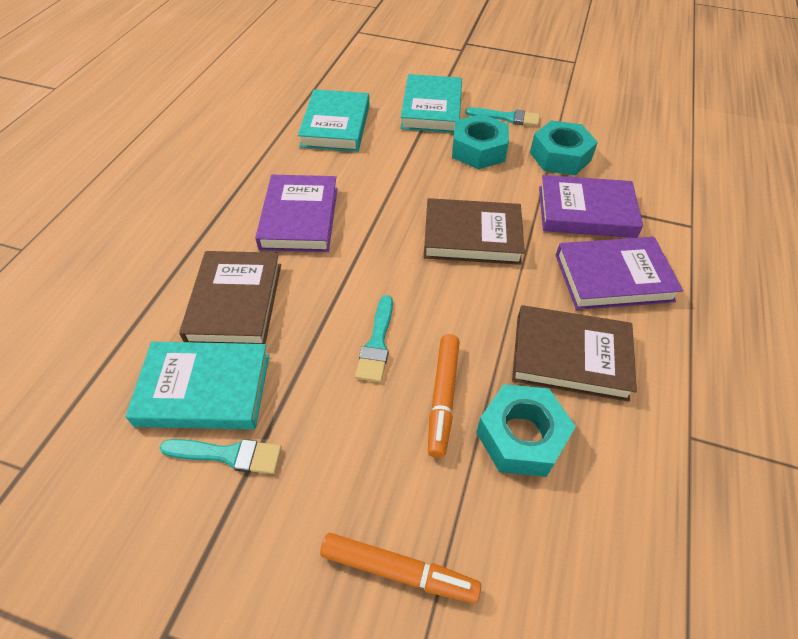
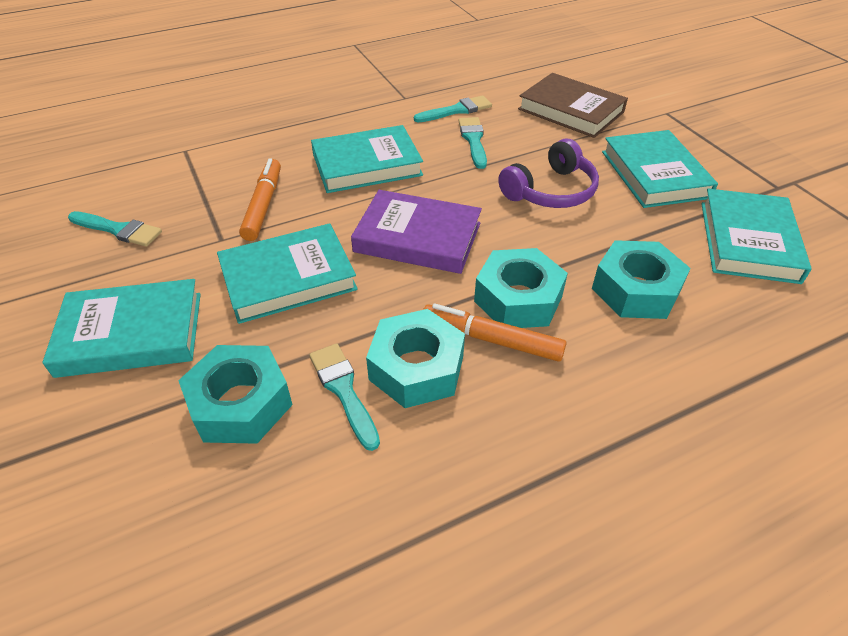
brown book: 3 -> 1
purple book: 3 -> 1
purple headphones: 0 -> 1
turquoise book: 3 -> 5
turquoise brush: 3 -> 4
turquoise nut: 3 -> 4

